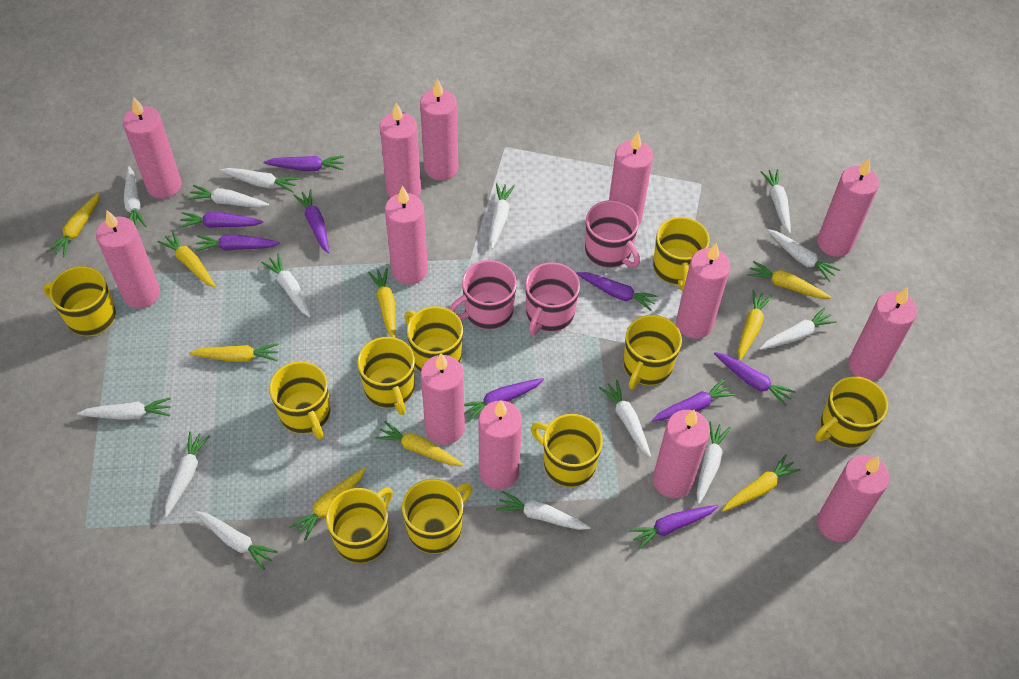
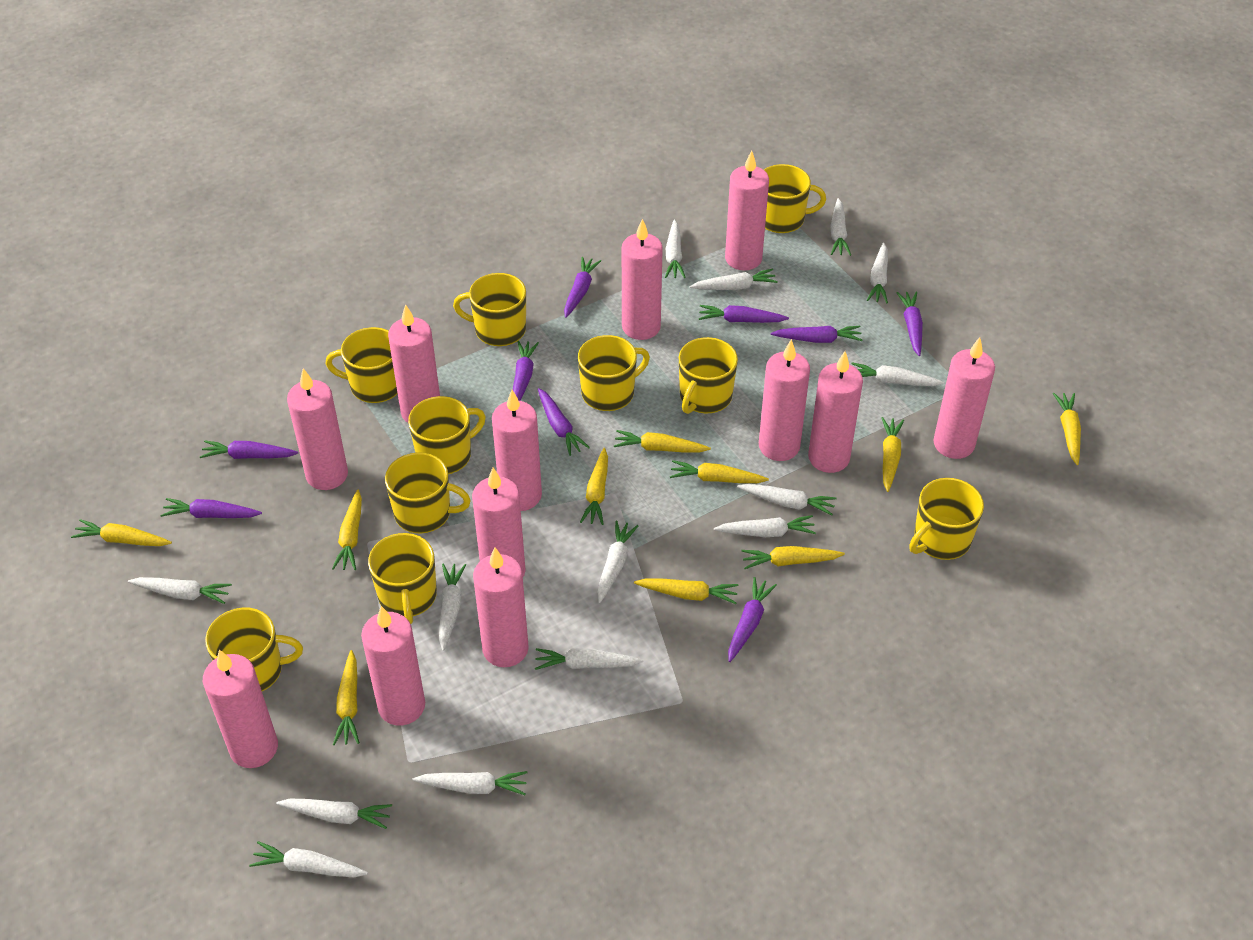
pink candle: 13 -> 12
pink mug: 3 -> 0
yellow carrot: 9 -> 10

